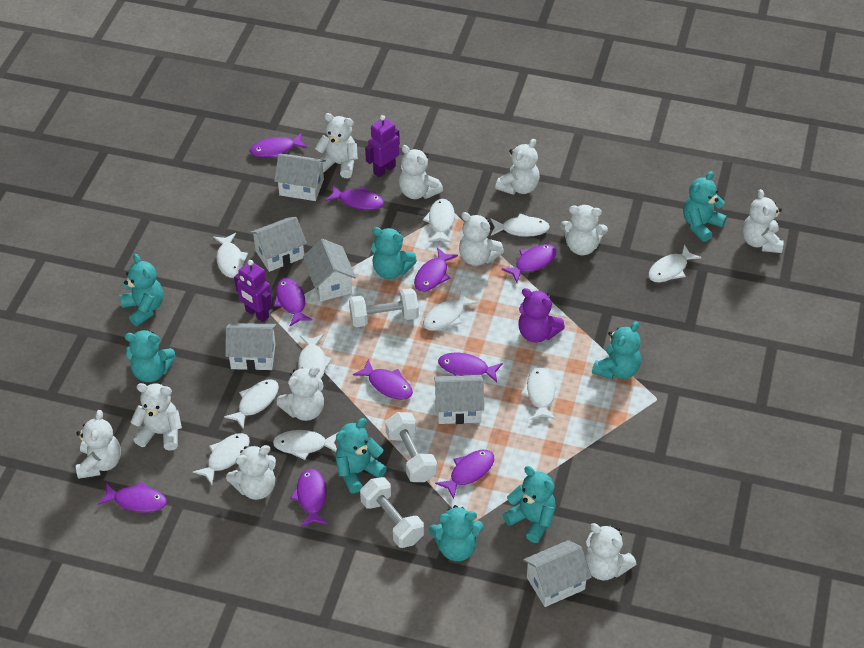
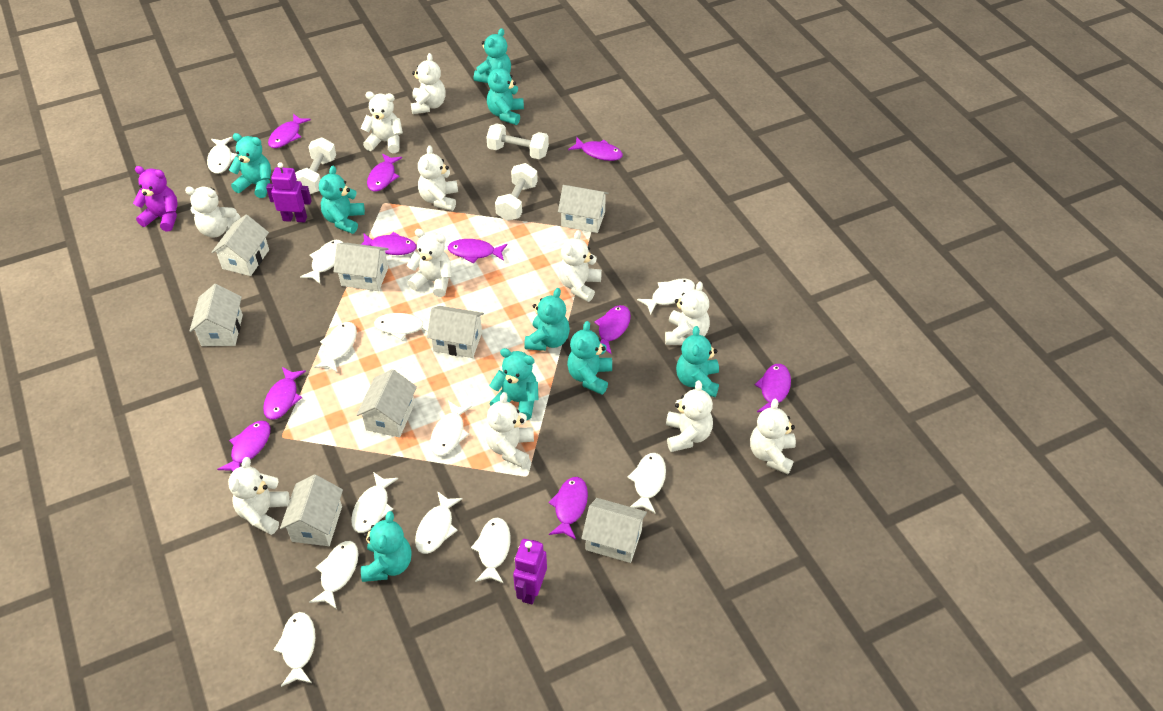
turquoise teddy bear: 8 -> 9
white fish: 10 -> 12
white house: 6 -> 8

